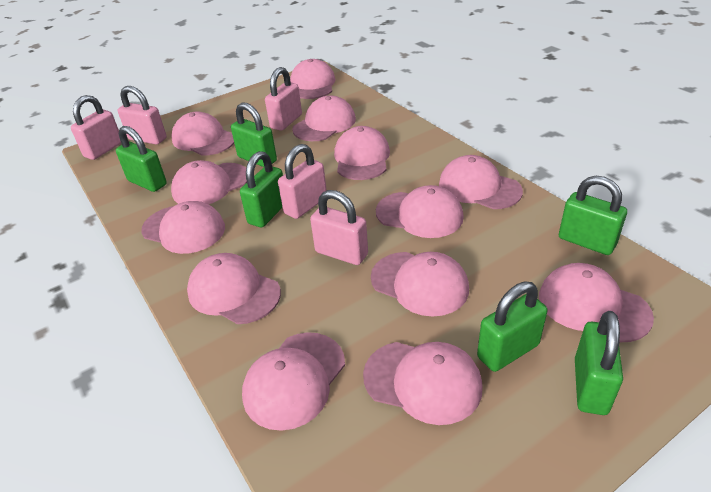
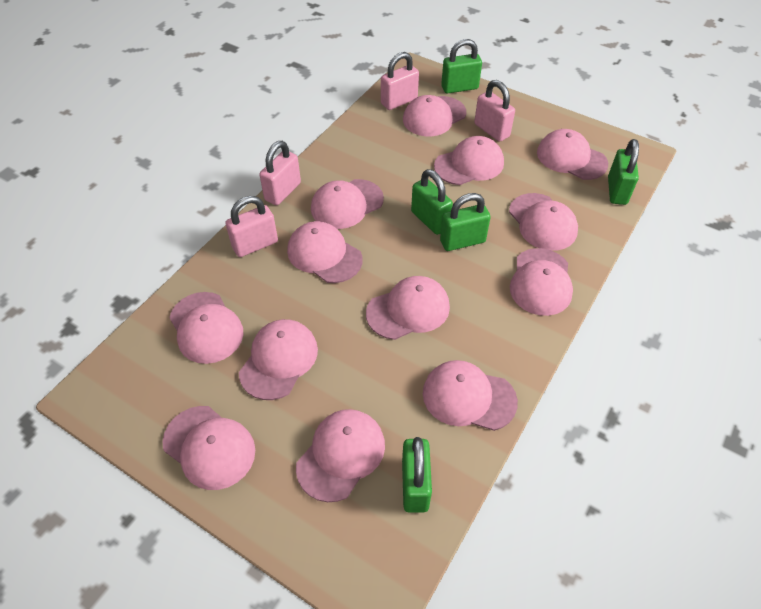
green padlock: 6 -> 5
pink padlock: 5 -> 4

